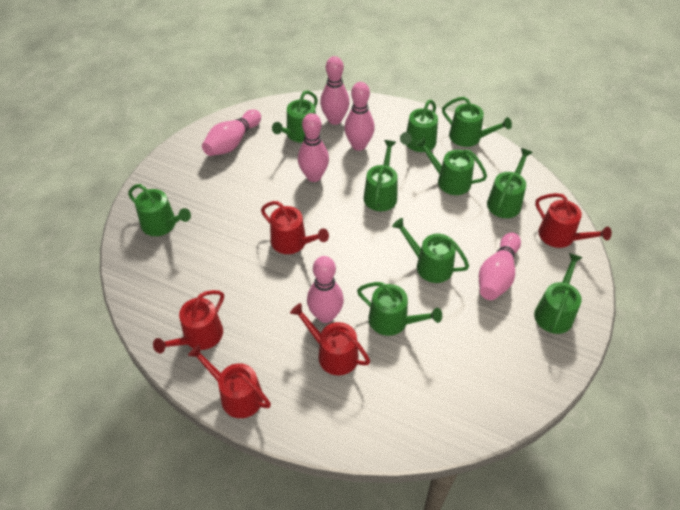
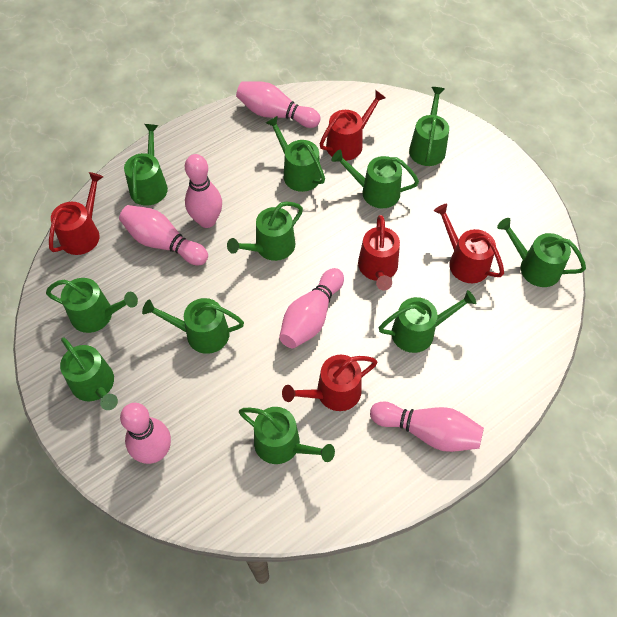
green watering can: 10 -> 11

